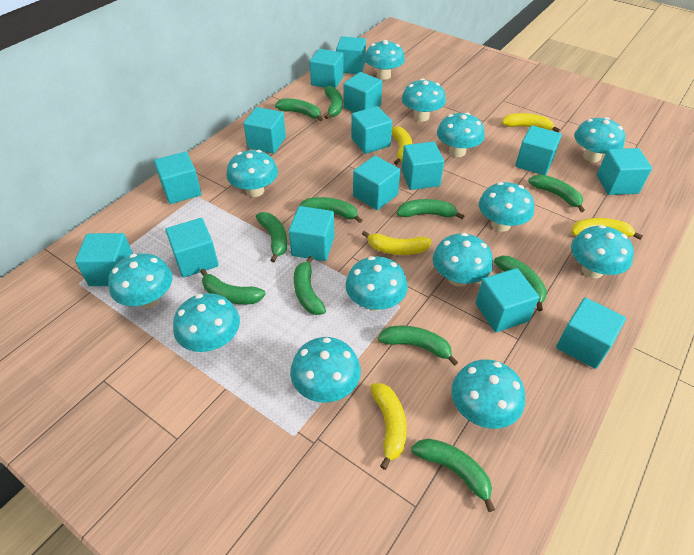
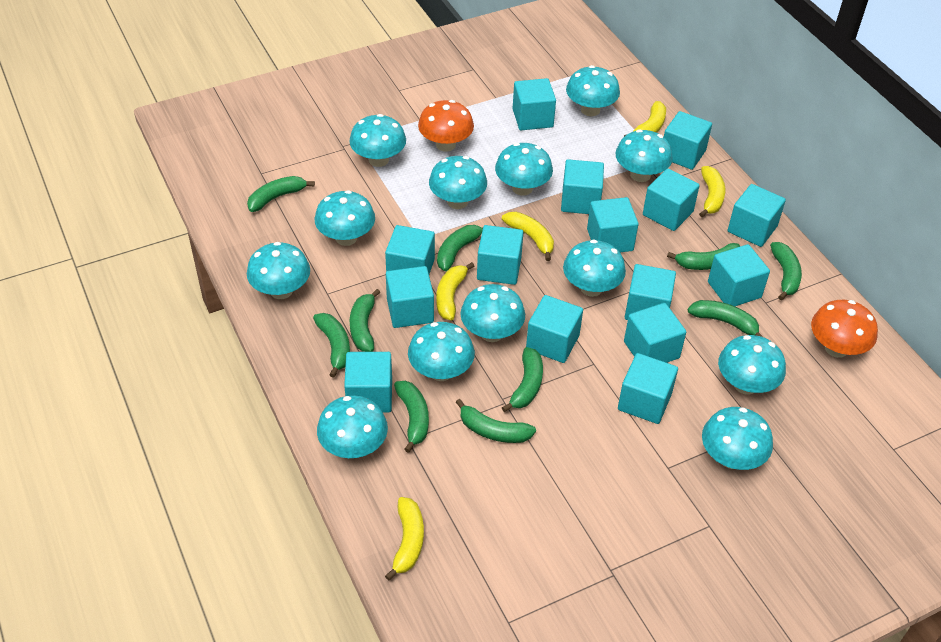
green banana: 11 -> 10
orange mushroom: 0 -> 2

